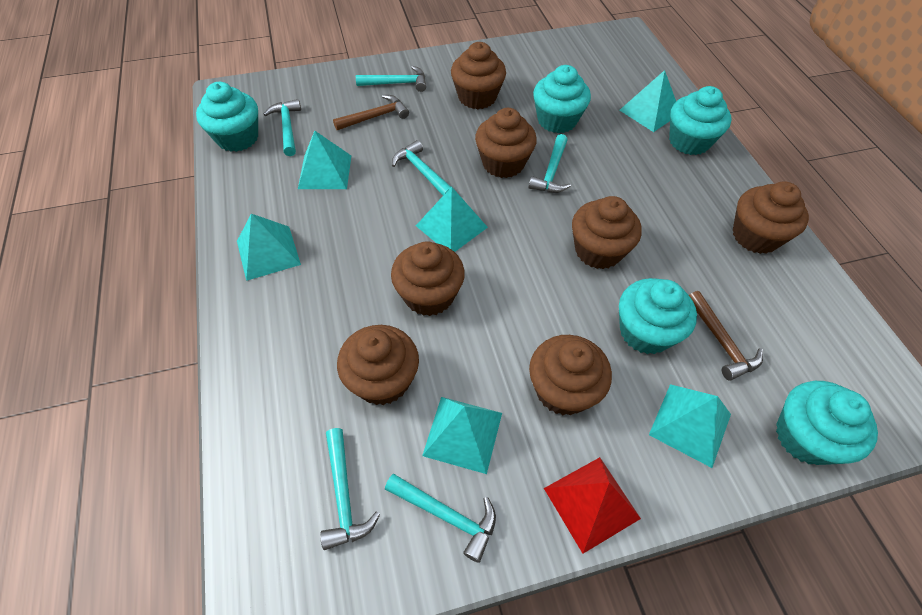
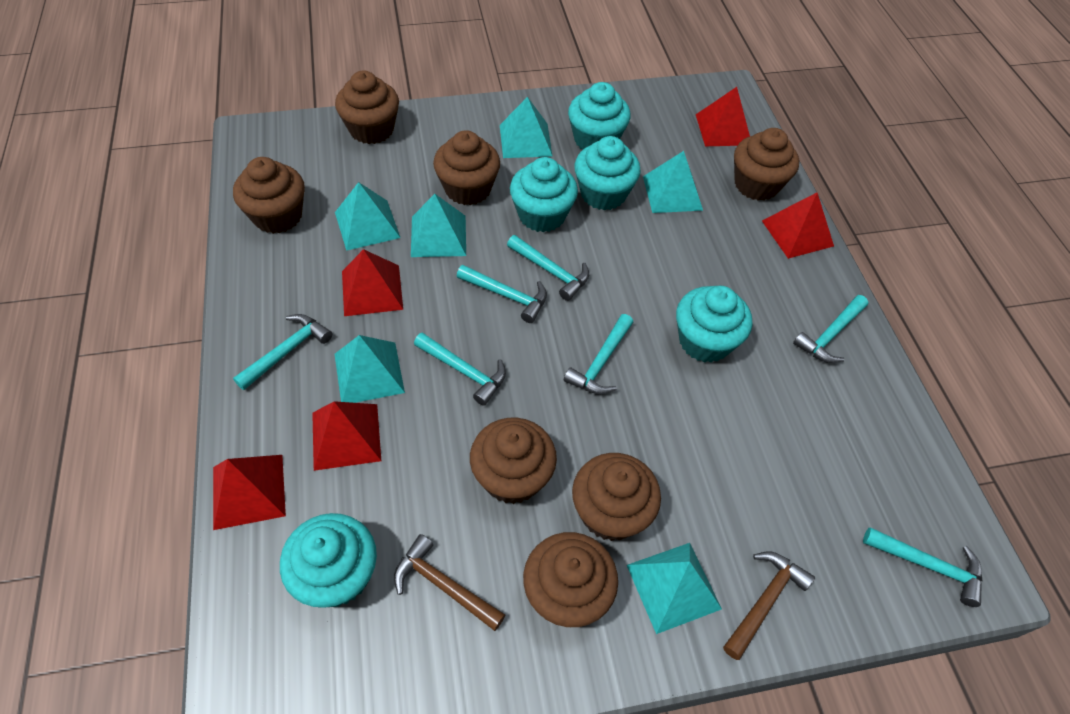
red pyramid: 1 -> 5
turquoise hammer: 6 -> 7

